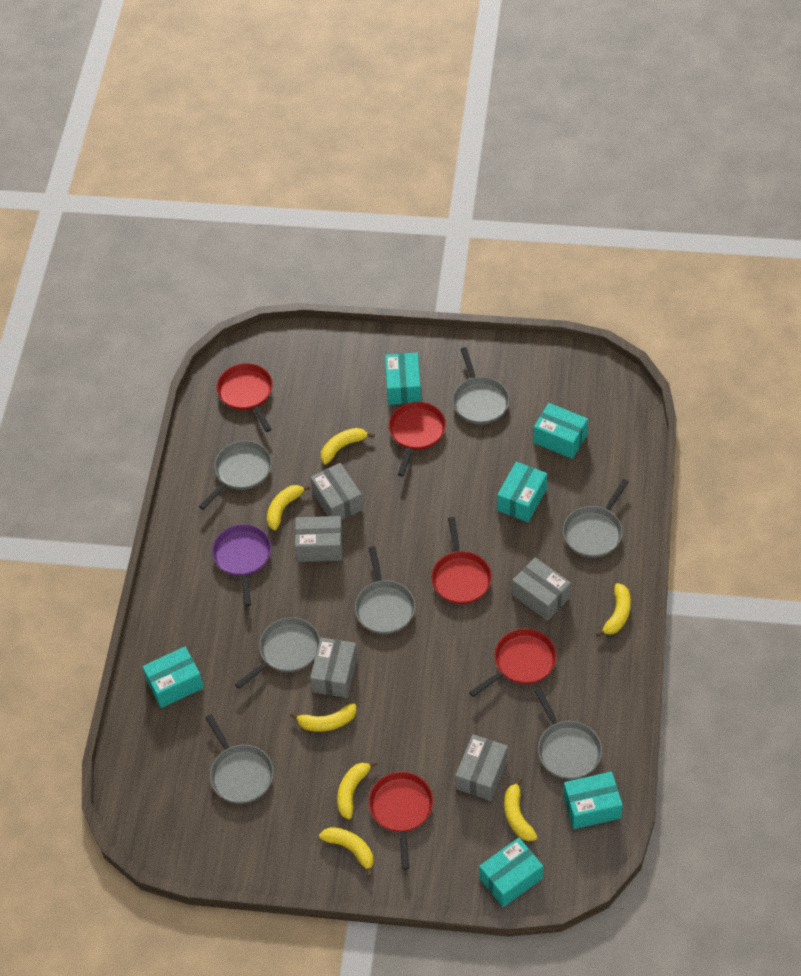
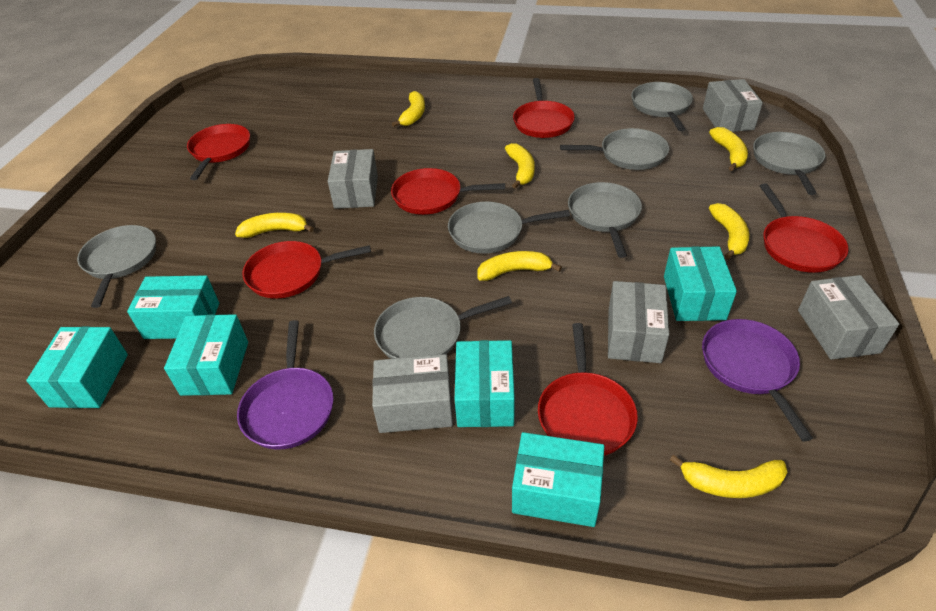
purple pan: 1 -> 2
red pan: 5 -> 6

